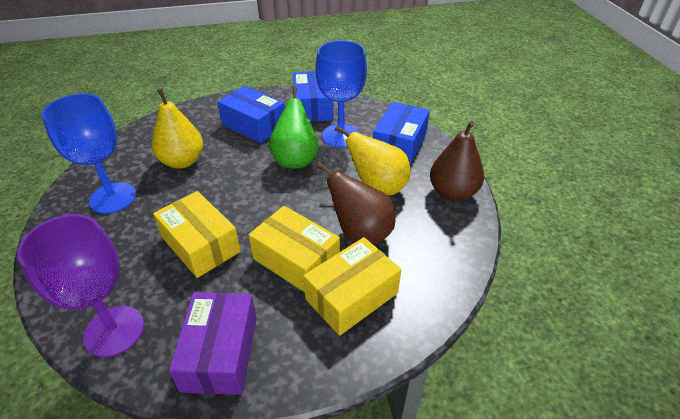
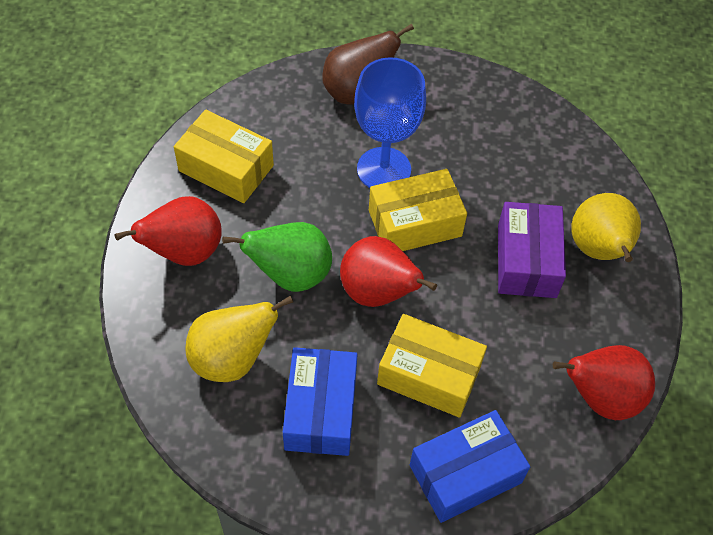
blue box: 3 -> 2
blue goblet: 2 -> 1
brown pear: 2 -> 1
purple goblet: 1 -> 0
red pear: 0 -> 3

